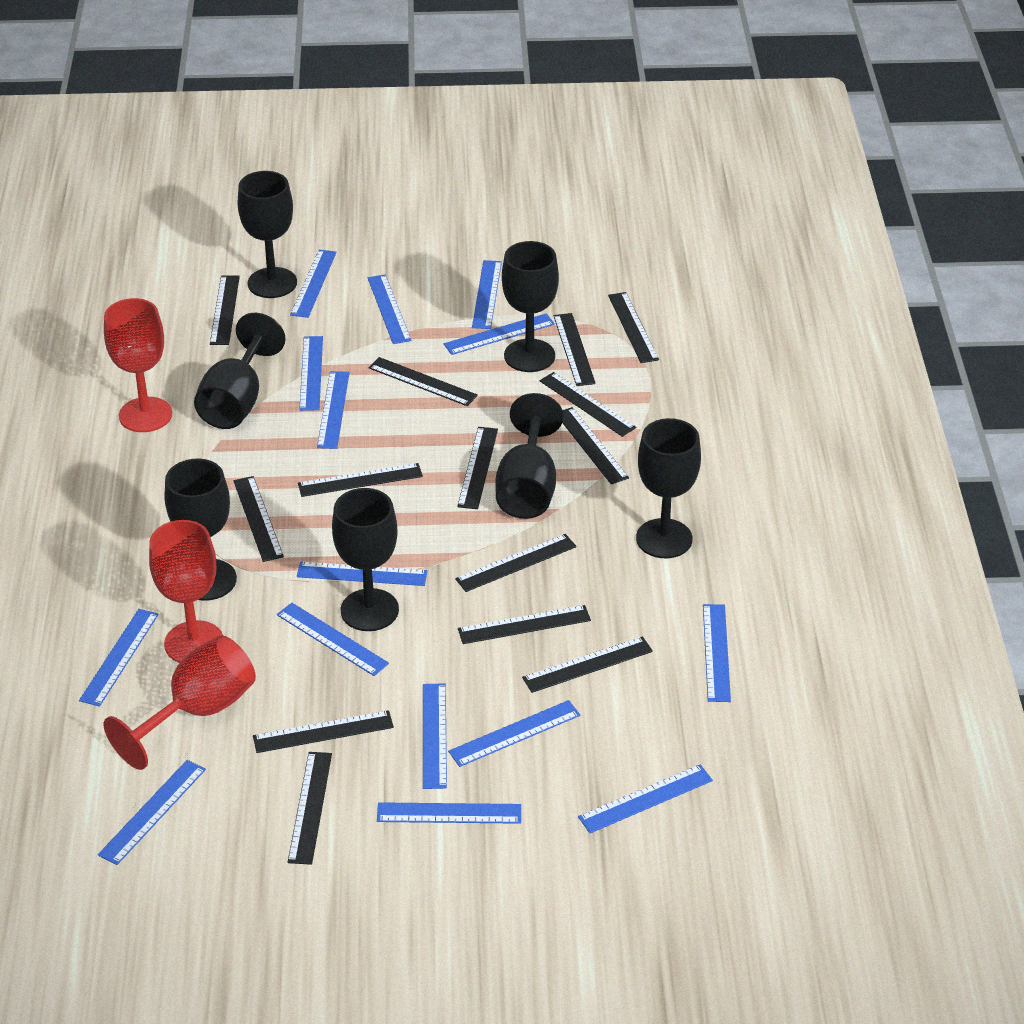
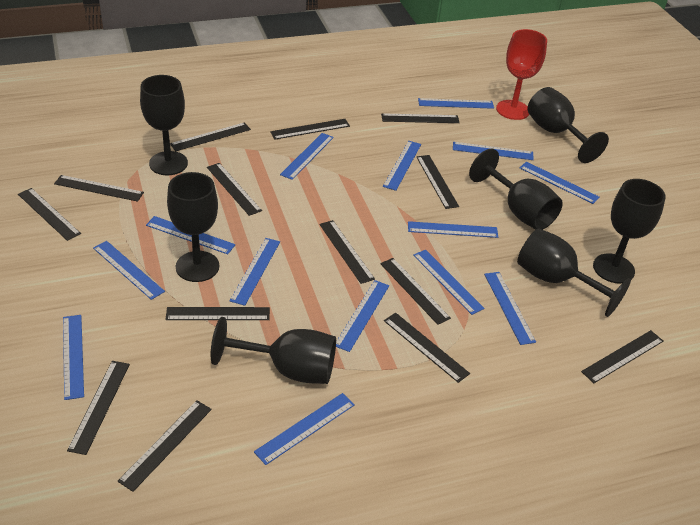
blue ruler: 15 -> 14
red goblet: 3 -> 1

